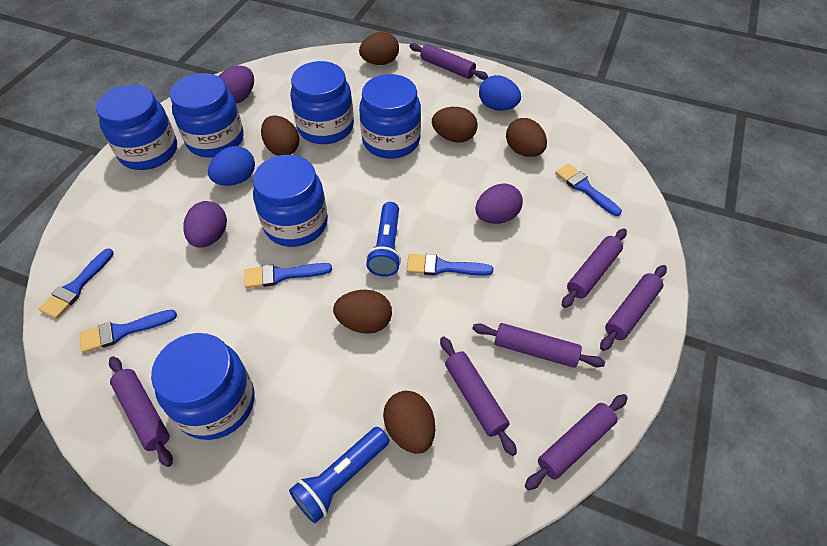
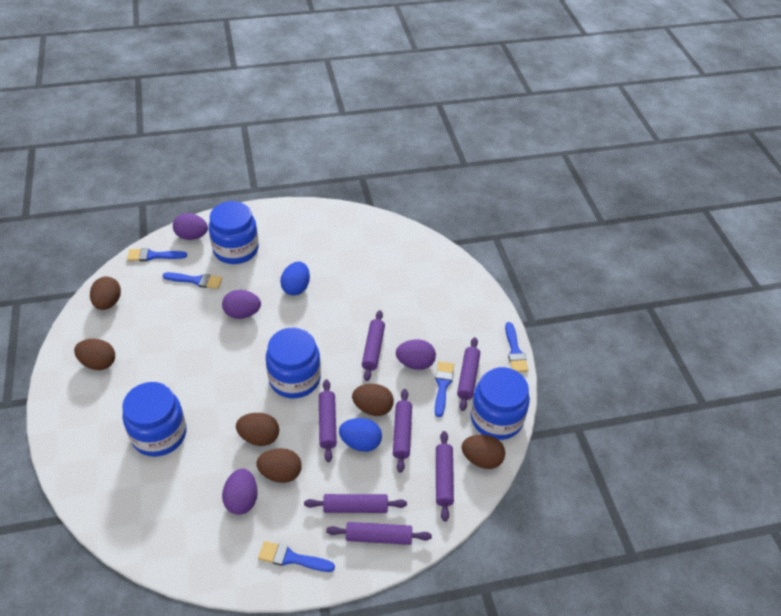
blue flashlight: 2 -> 0
blue jar: 6 -> 4
purple egg: 3 -> 4

